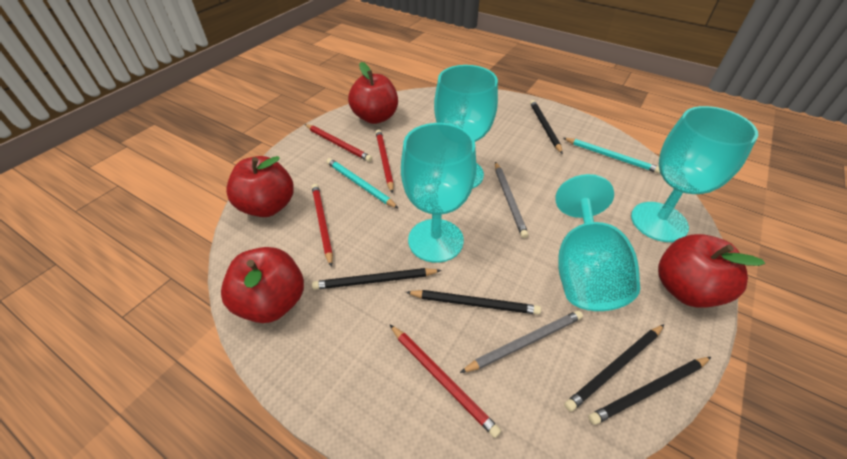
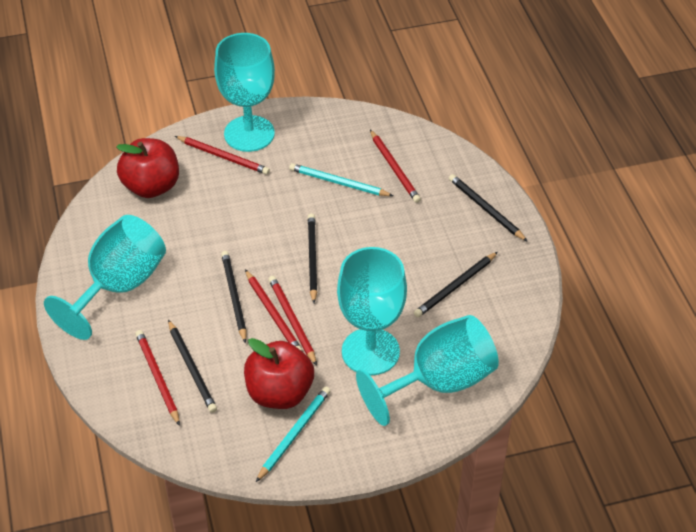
grey pencil: 2 -> 0
red apple: 4 -> 2
red pencil: 4 -> 5

